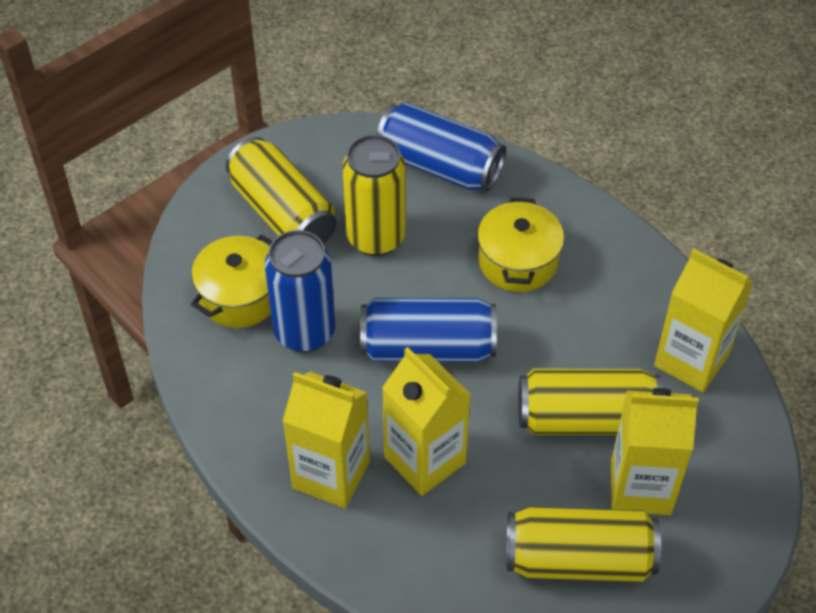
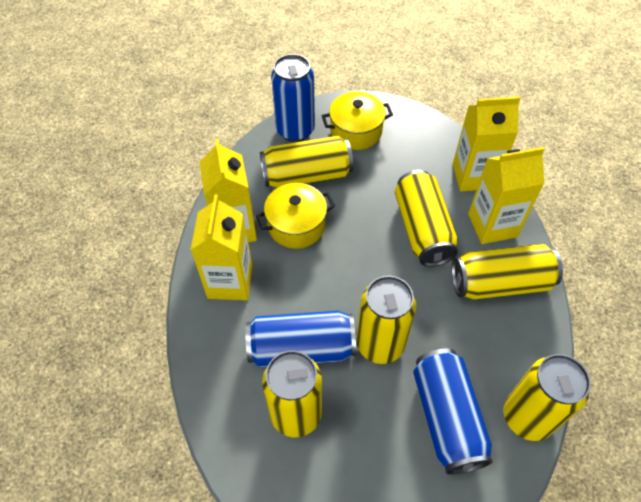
yellow can: 4 -> 6

